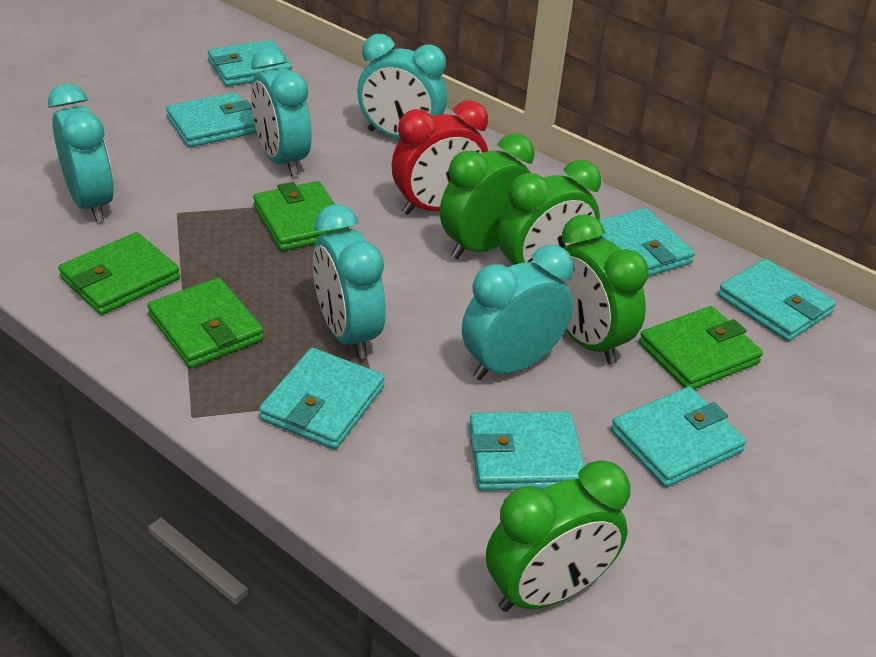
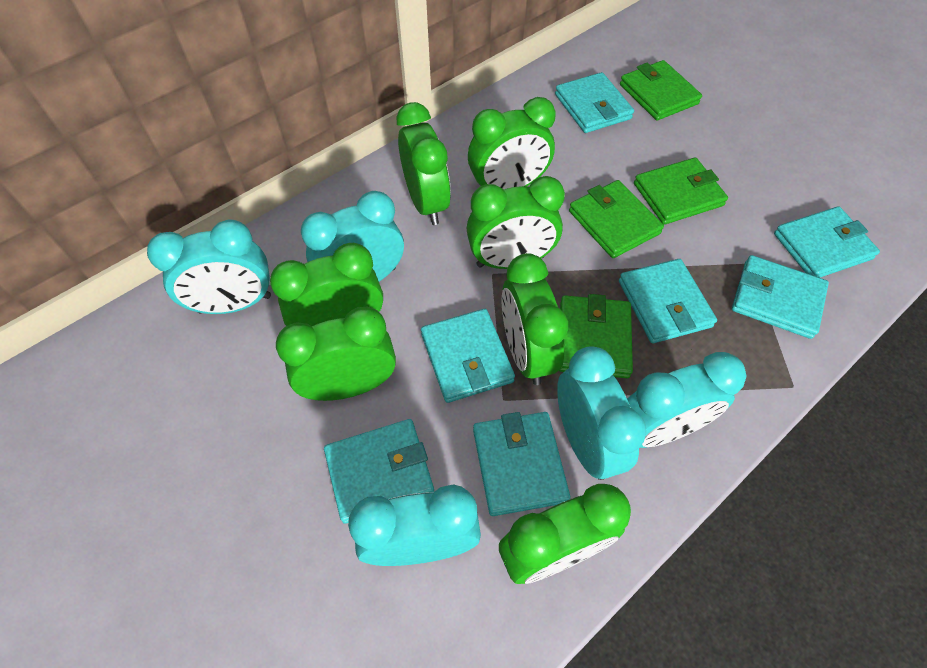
green clock: 4 -> 7
red clock: 1 -> 0

